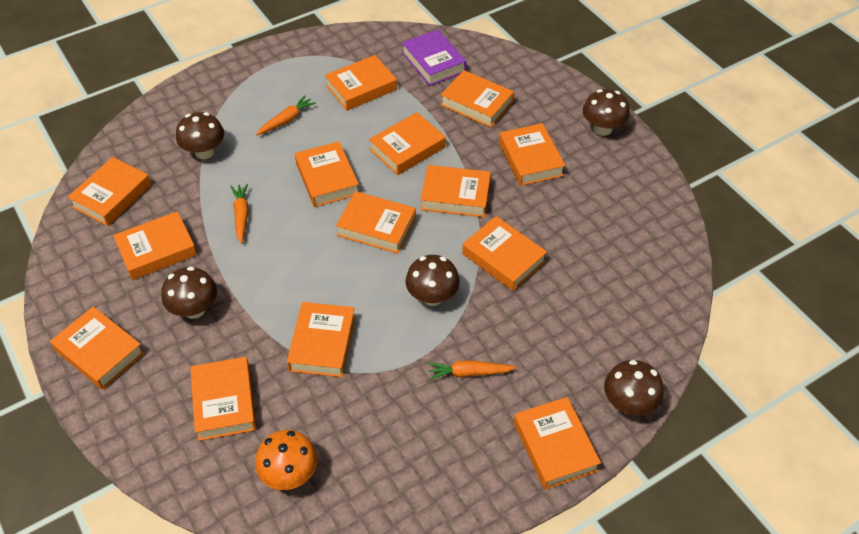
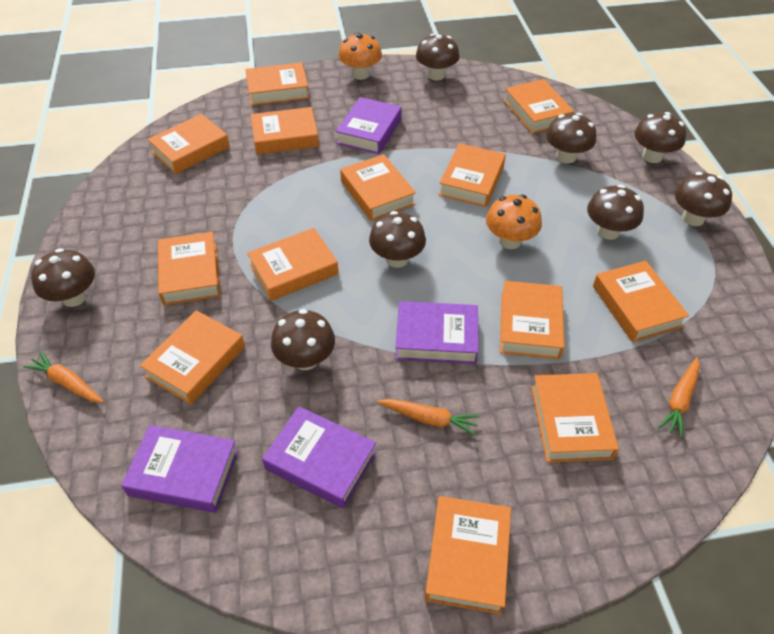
brown mushroom: 5 -> 8
orange book: 14 -> 13
orange mushroom: 1 -> 2
purple book: 1 -> 4

